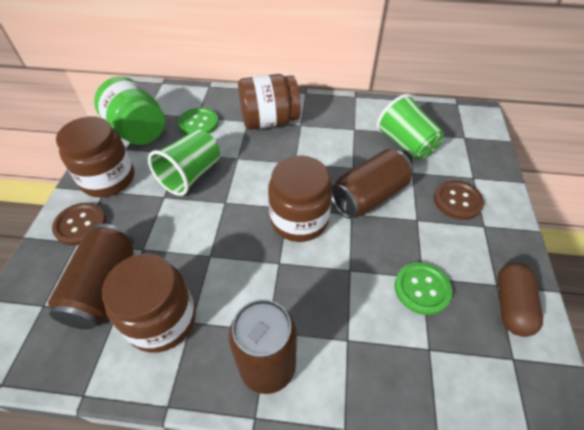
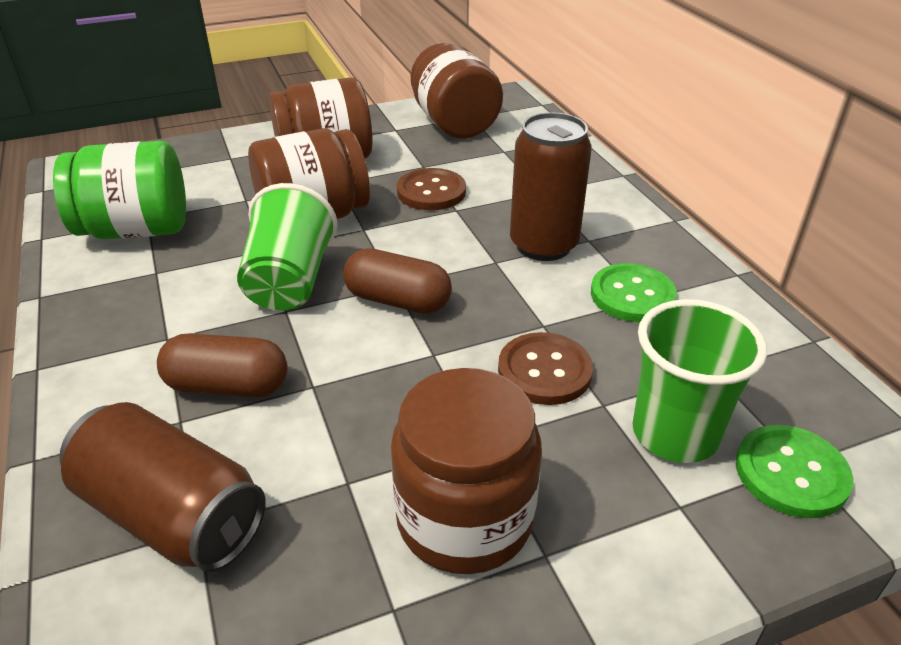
brown can: 3 -> 2
brown capsule: 1 -> 2

